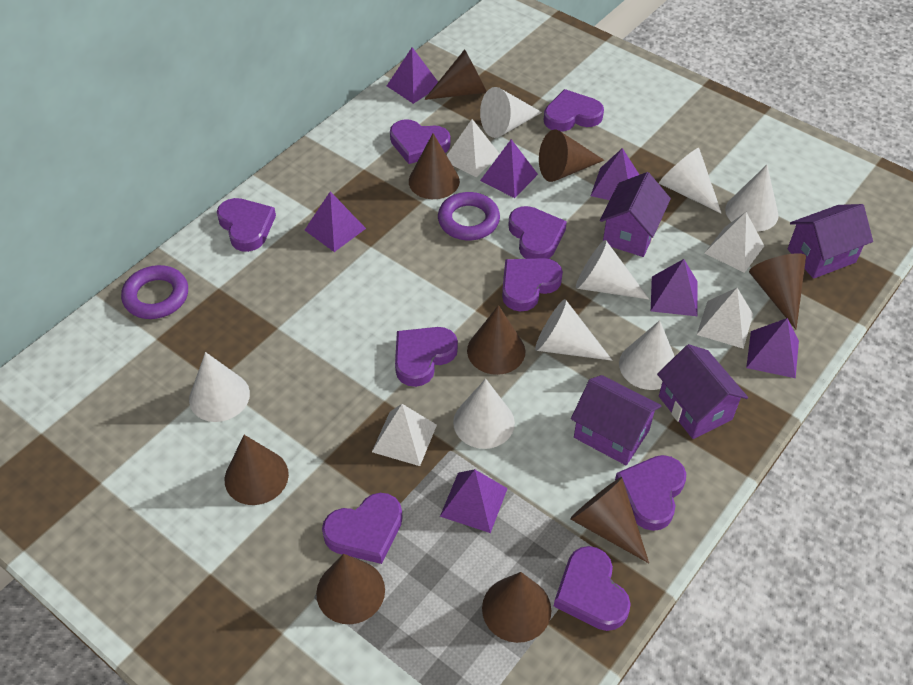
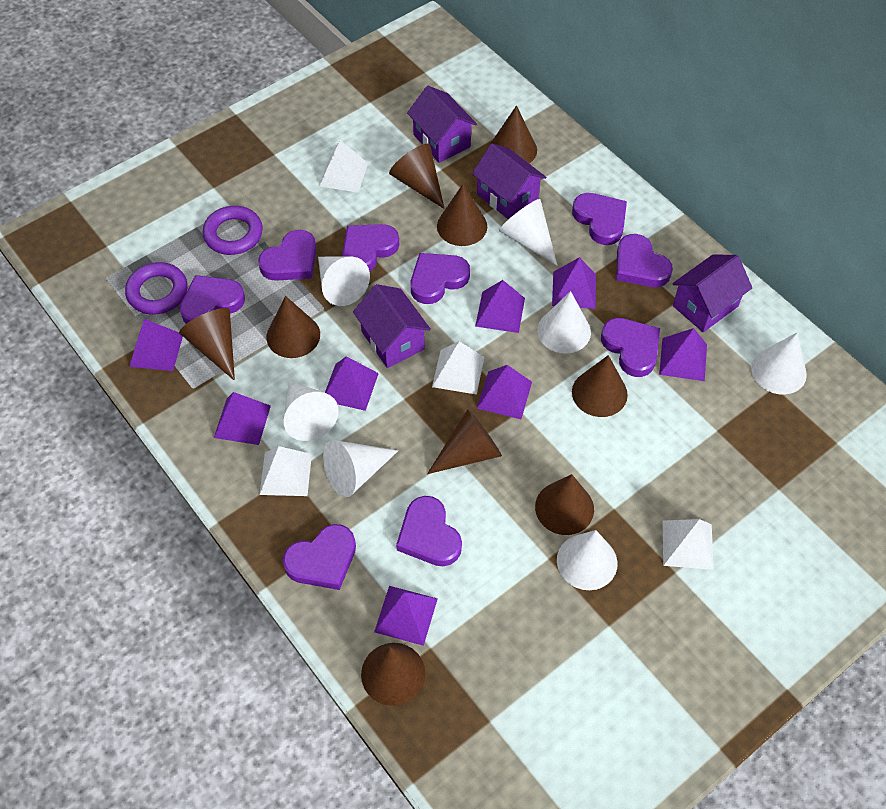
purple pyramid: 7 -> 8
white cone: 8 -> 7

